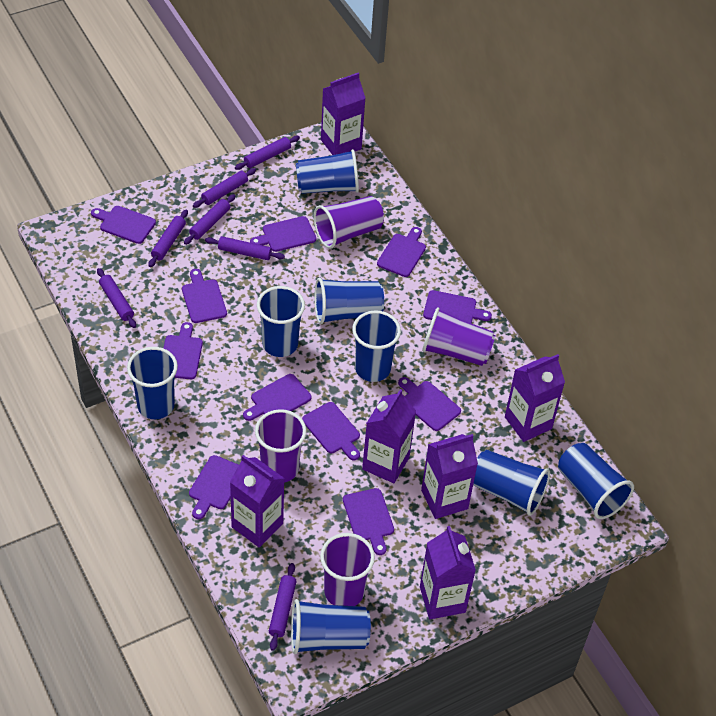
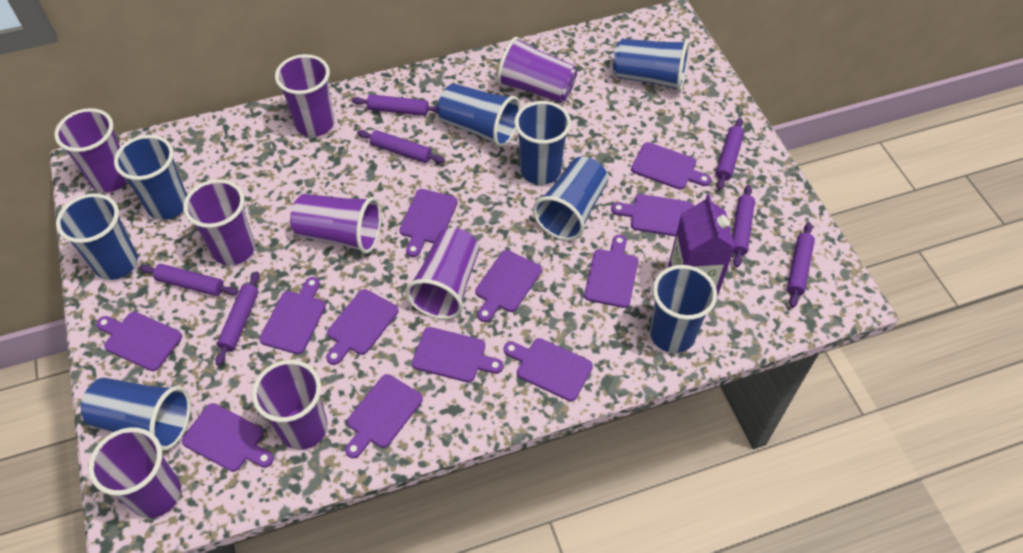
purple carton: 6 -> 1
purple cup: 4 -> 8
purple cutting board: 11 -> 12

